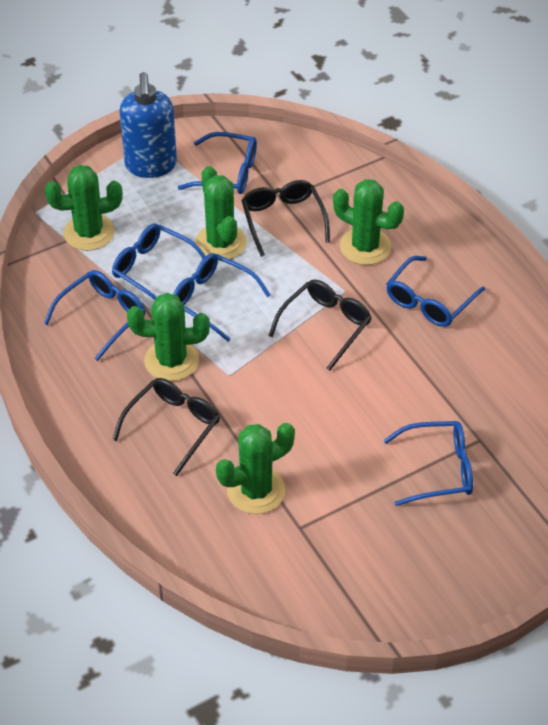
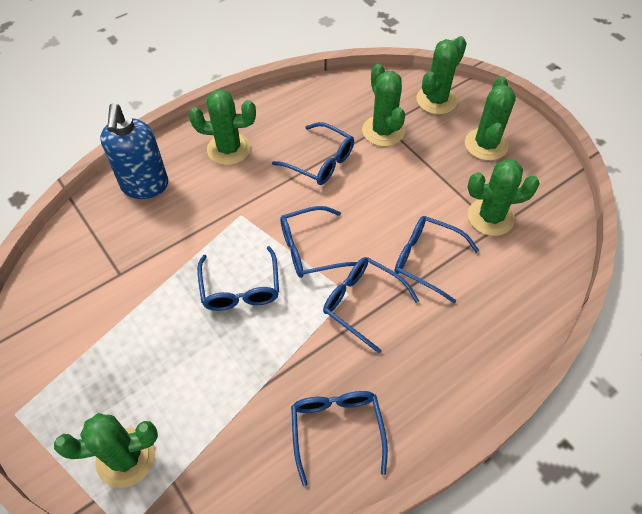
black glasses: 3 -> 0
green cactus: 5 -> 6

